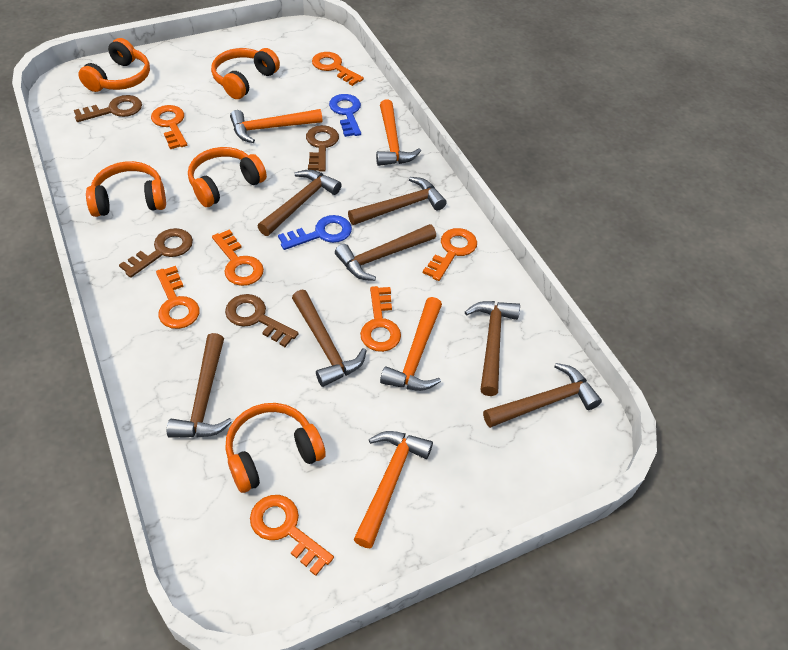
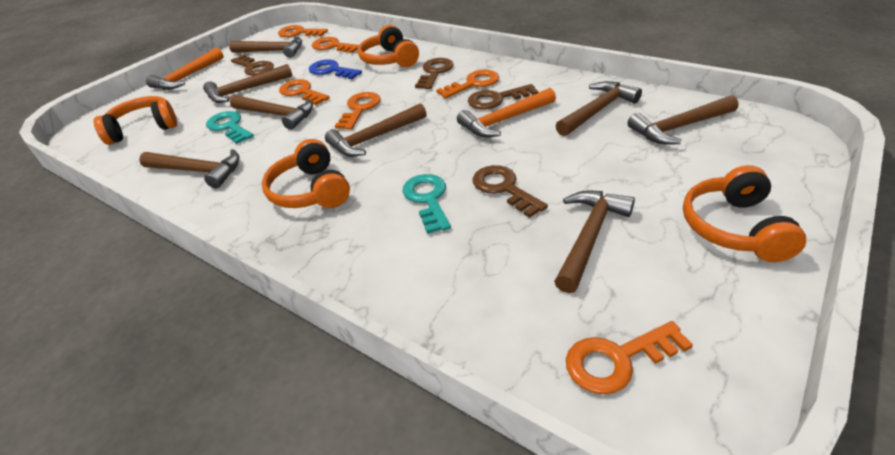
blue key: 2 -> 1
brown hammer: 7 -> 8
orange hammer: 4 -> 2
orange headphones: 5 -> 4
orange key: 7 -> 6
turquoise key: 0 -> 2

